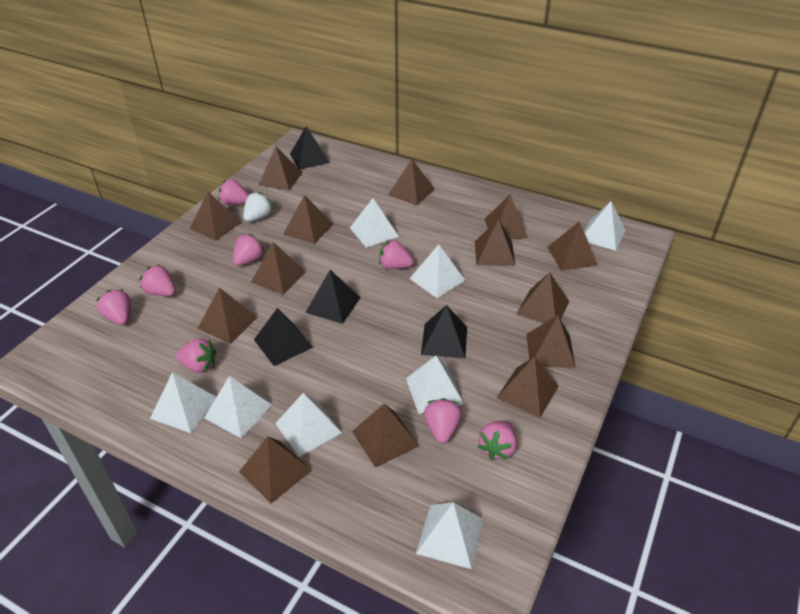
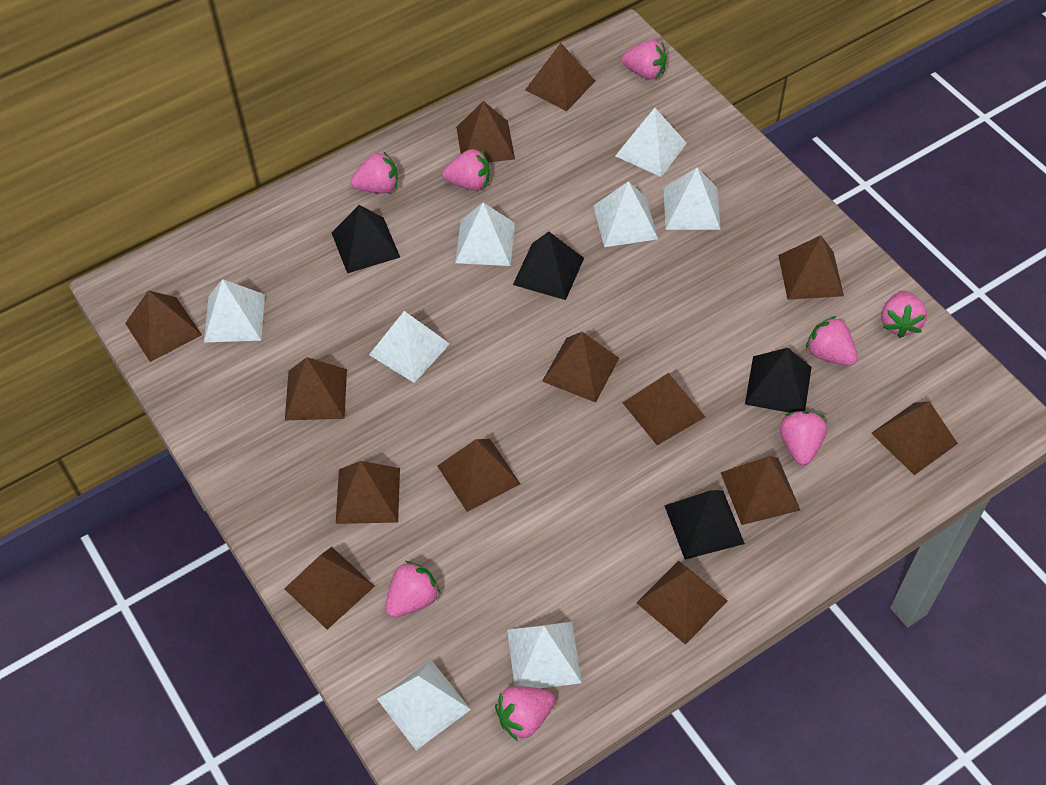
brown pyramid: 14 -> 13
white strawberry: 1 -> 0

